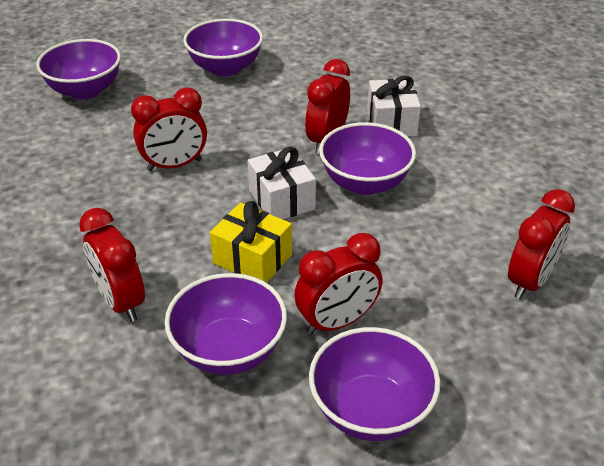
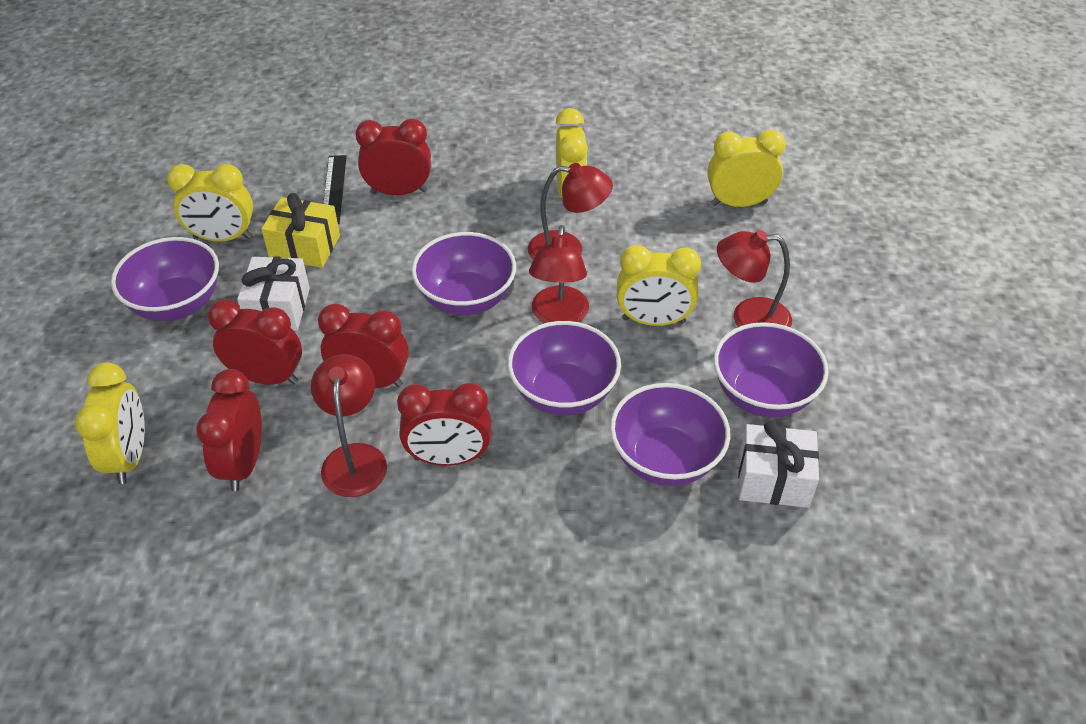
black ruler: 0 -> 1
red lamp: 0 -> 4
yellow clock: 0 -> 5

